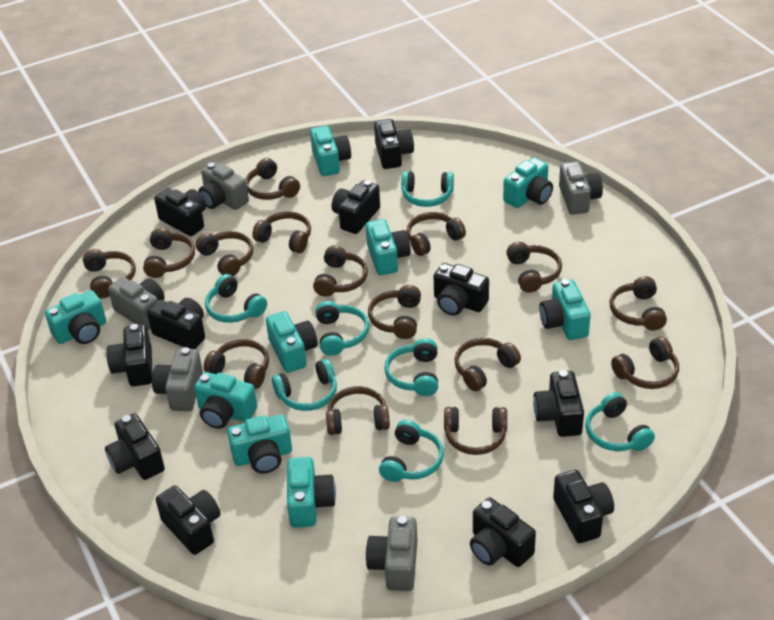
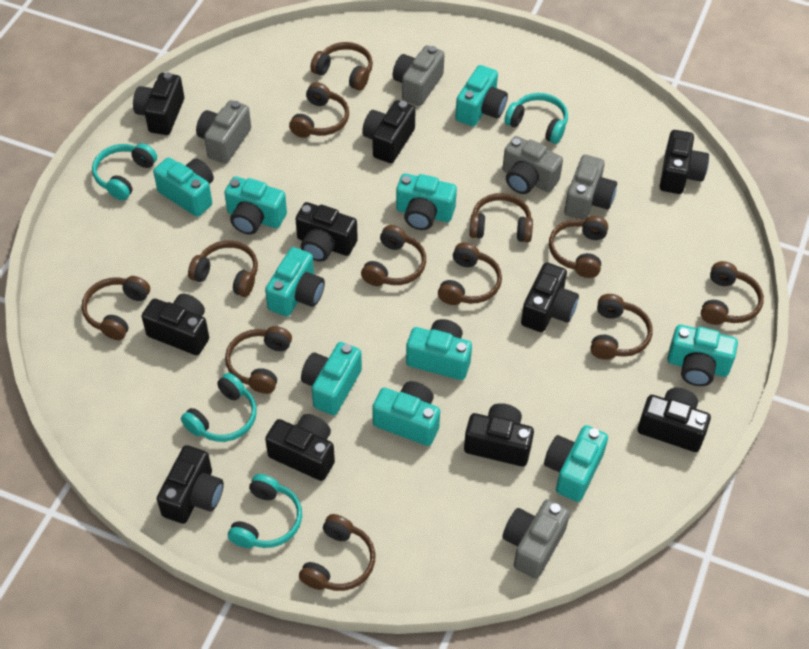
black camera: 11 -> 10
brown headphones: 15 -> 12
turquoise camera: 9 -> 10
turquoise headphones: 7 -> 4

